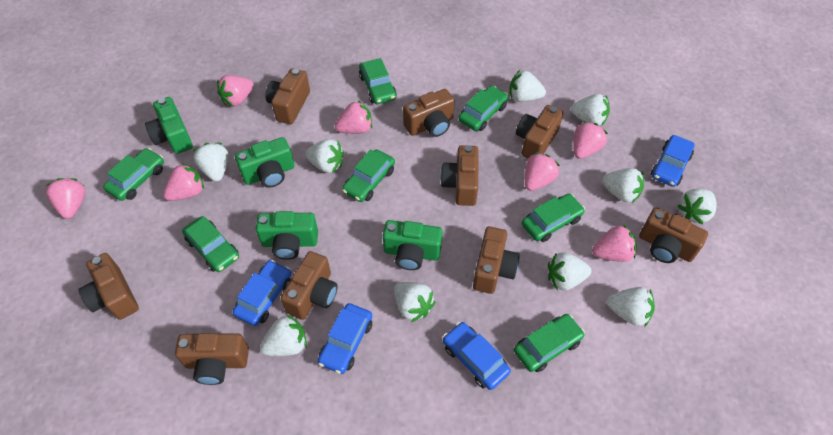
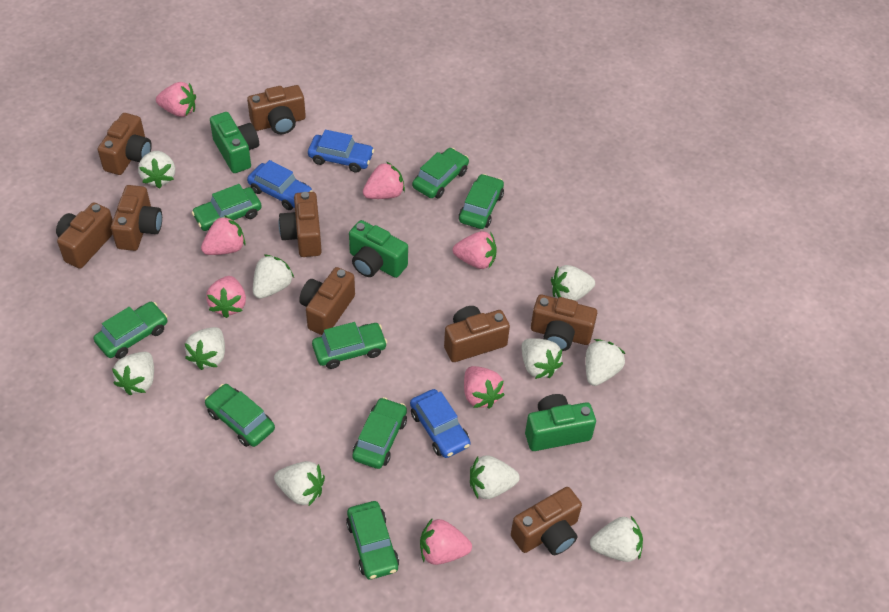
blue car: 4 -> 3
green camera: 4 -> 3
green car: 7 -> 8

